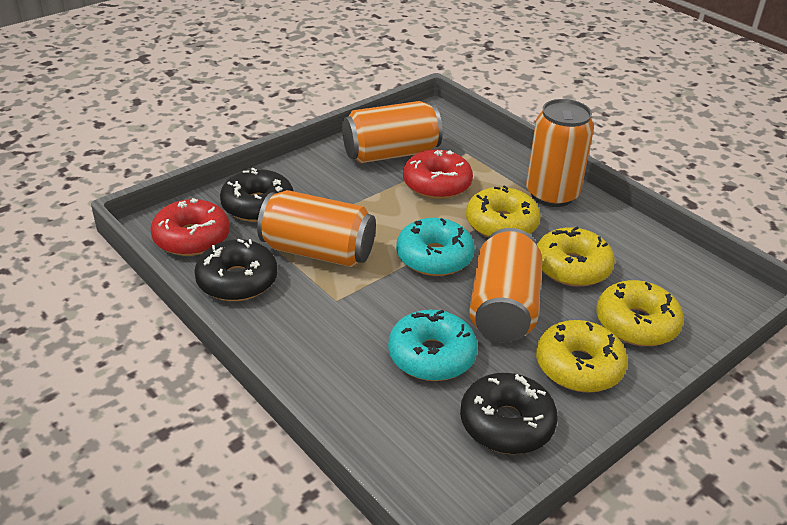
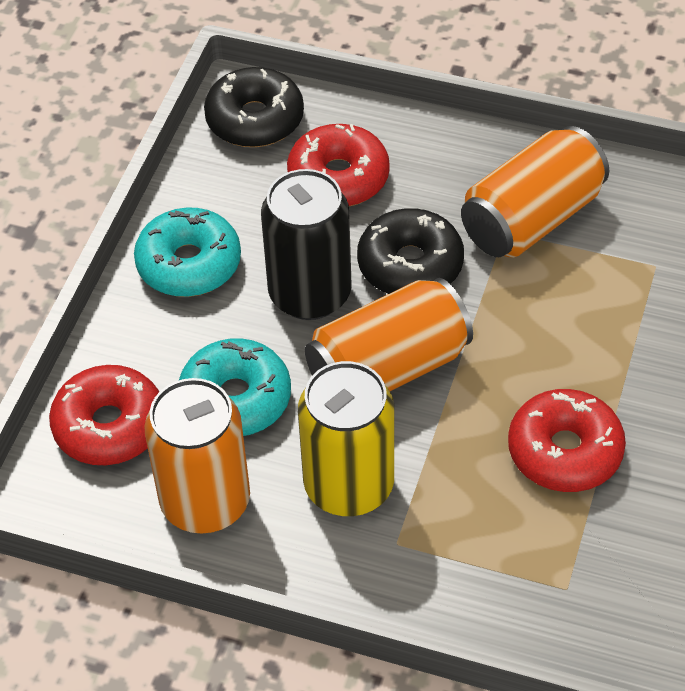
black can: 0 -> 1
black donut: 3 -> 2
orange can: 4 -> 3
red donut: 2 -> 3
yellow can: 0 -> 1
yellow donut: 4 -> 0

